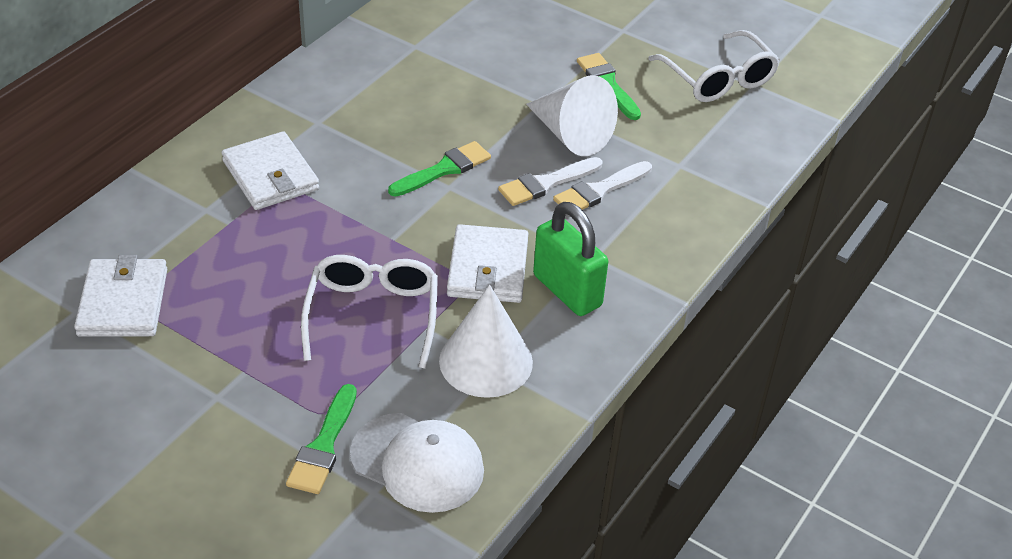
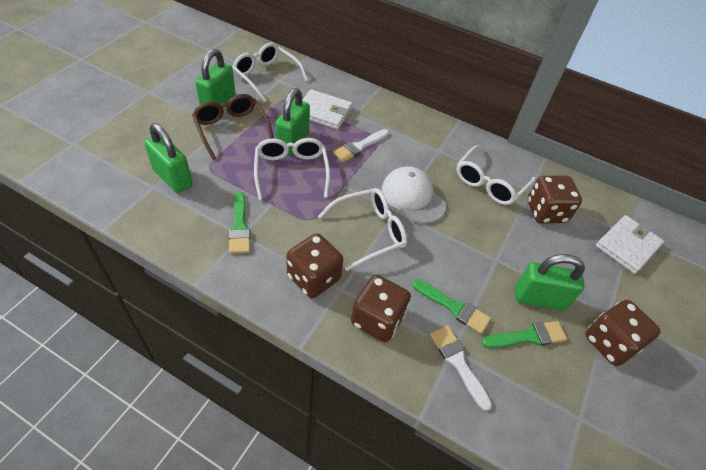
brown dice: 0 -> 4
brown glasses: 0 -> 1
green padlock: 1 -> 4
white cone: 2 -> 0
white glasses: 2 -> 4
white wallet: 3 -> 2

